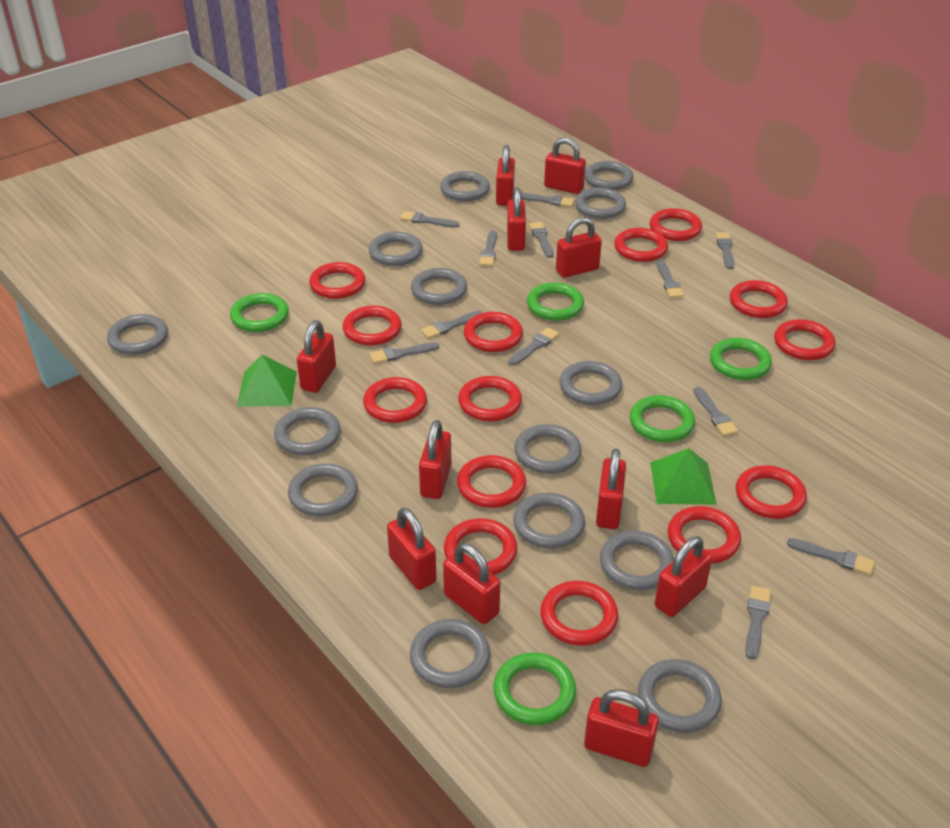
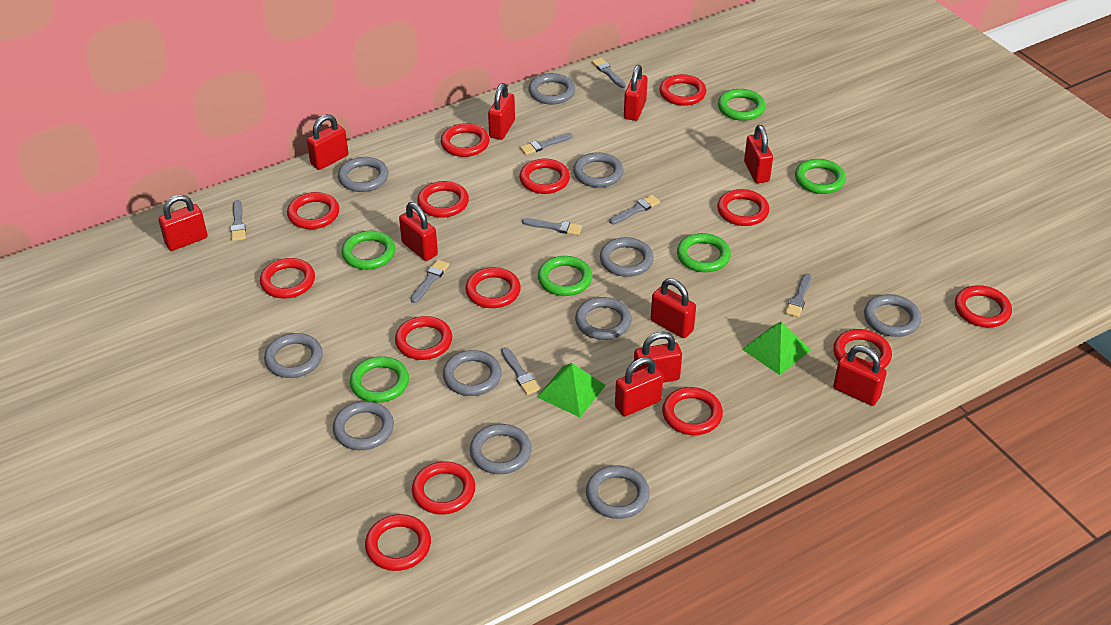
green ring: 5 -> 6
grey brush: 12 -> 8
grey ring: 14 -> 11
red padlock: 11 -> 10

